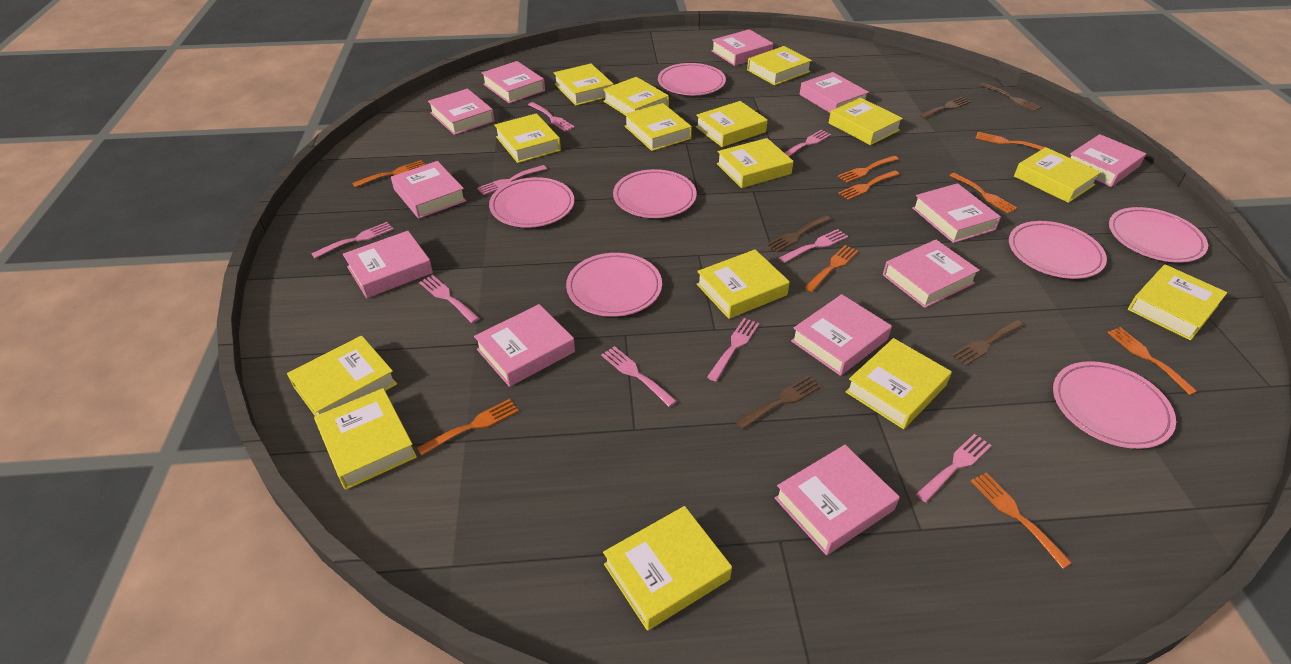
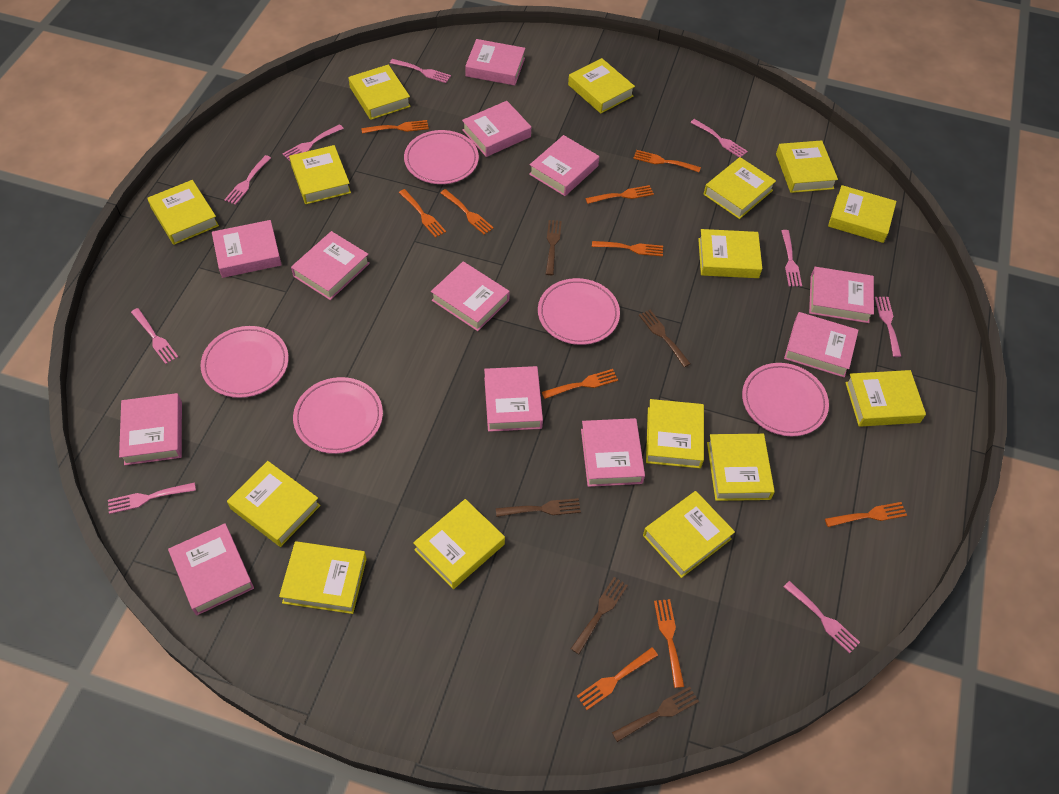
orange fork: 9 -> 10
pink plate: 7 -> 5

